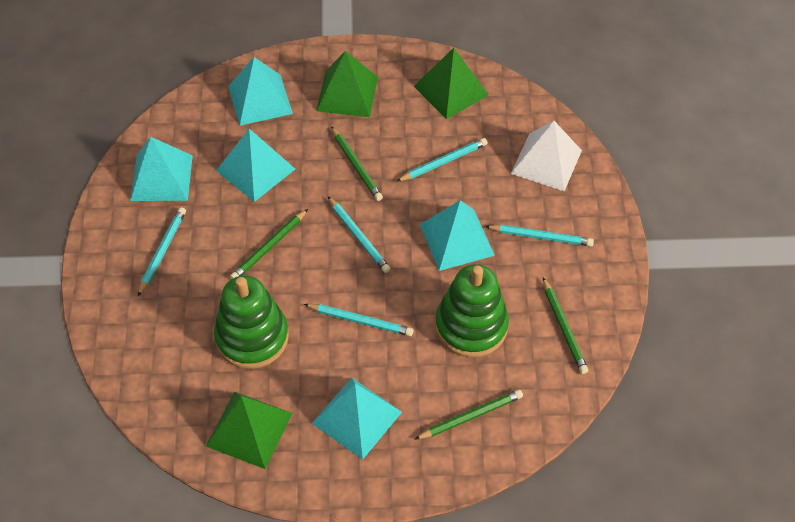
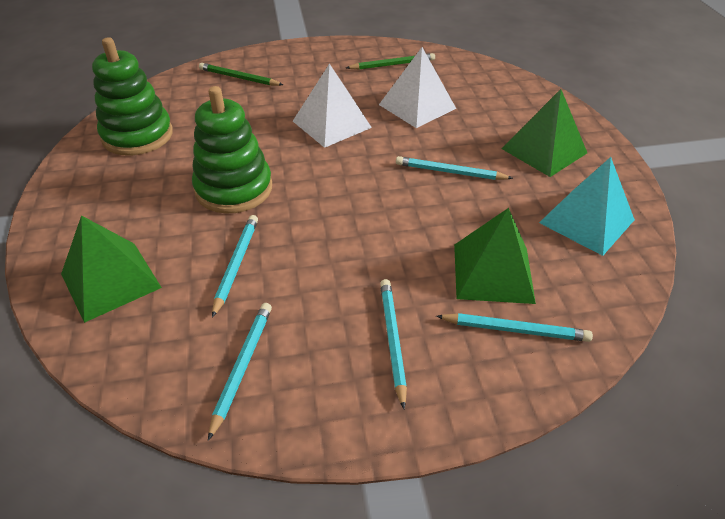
green pencil: 4 -> 2
turquoise pyramid: 5 -> 1
white pyramid: 1 -> 2

